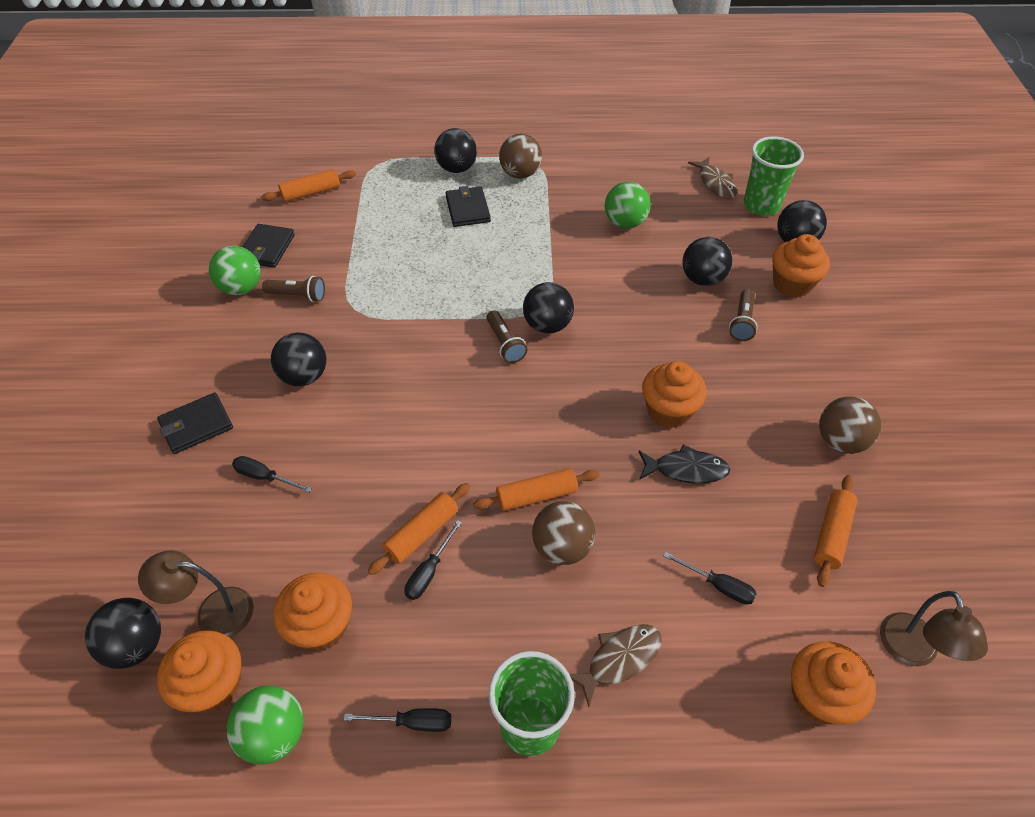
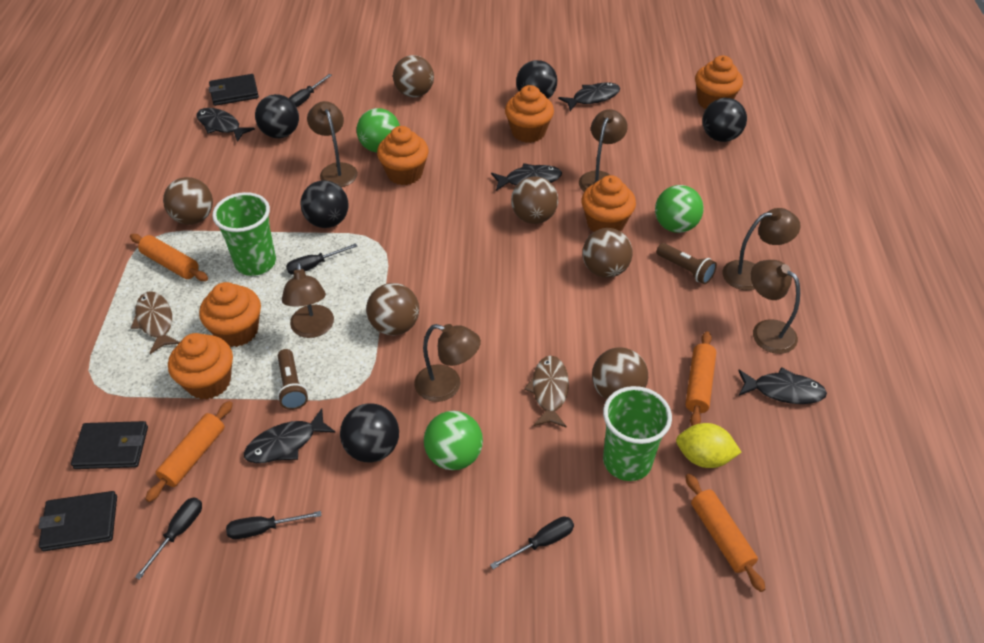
black ball: 6 -> 5
black fish: 1 -> 5
black screwdriver: 4 -> 5
brown ball: 3 -> 6
brown flashlight: 3 -> 2
brown lamp: 2 -> 6
orange cupcake: 5 -> 6
yellow lemon: 0 -> 1

